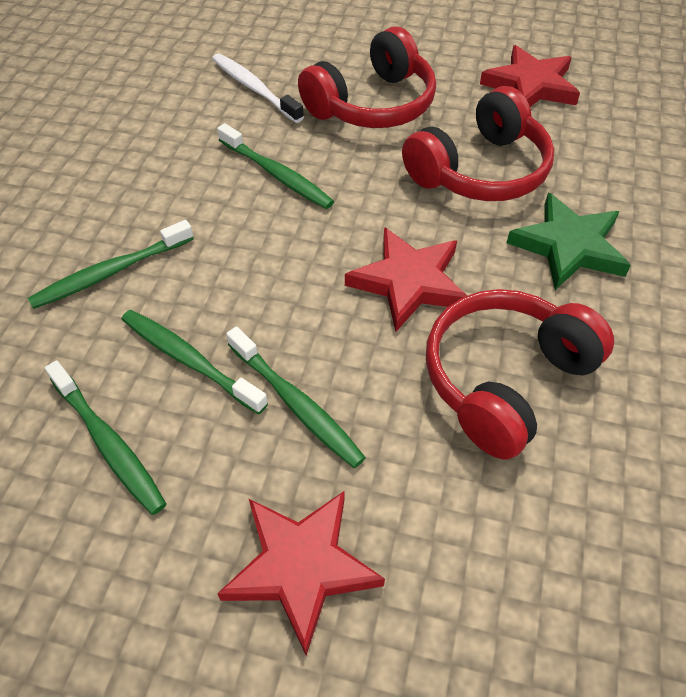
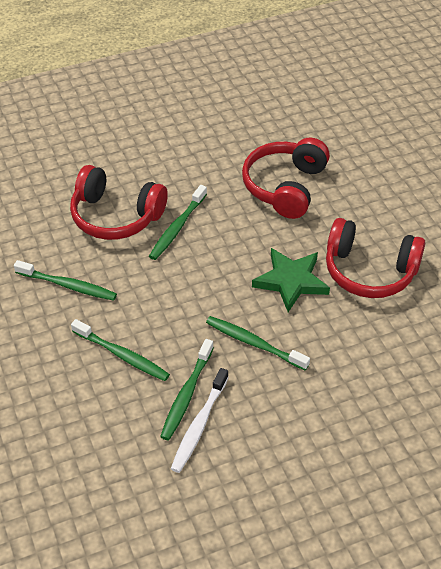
red star: 3 -> 0

